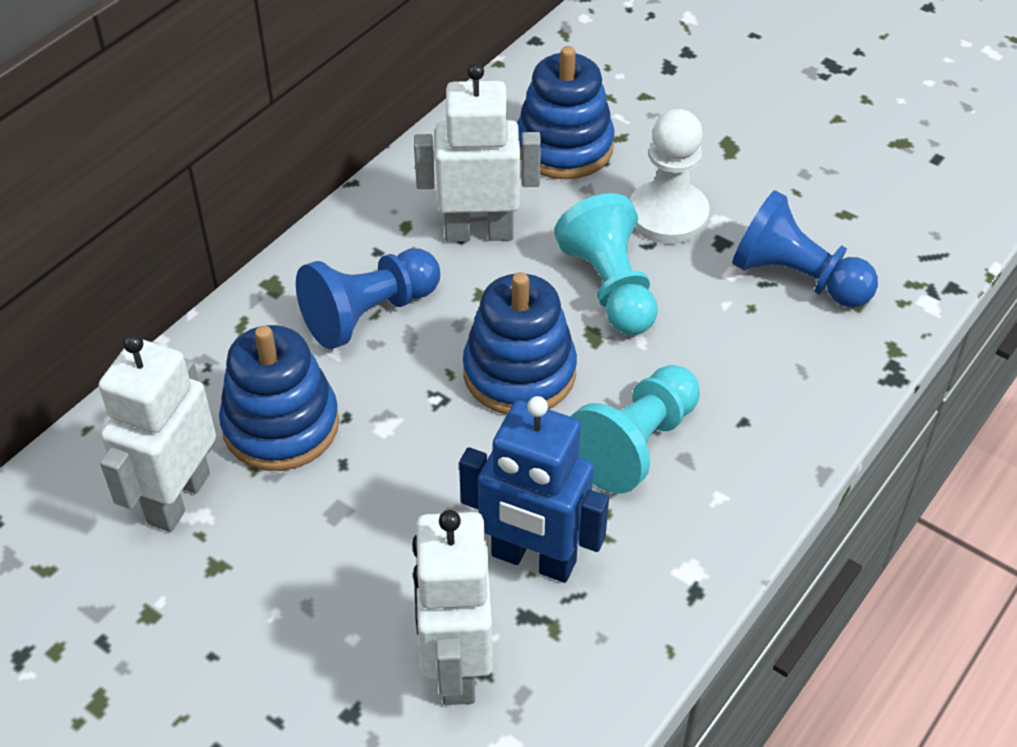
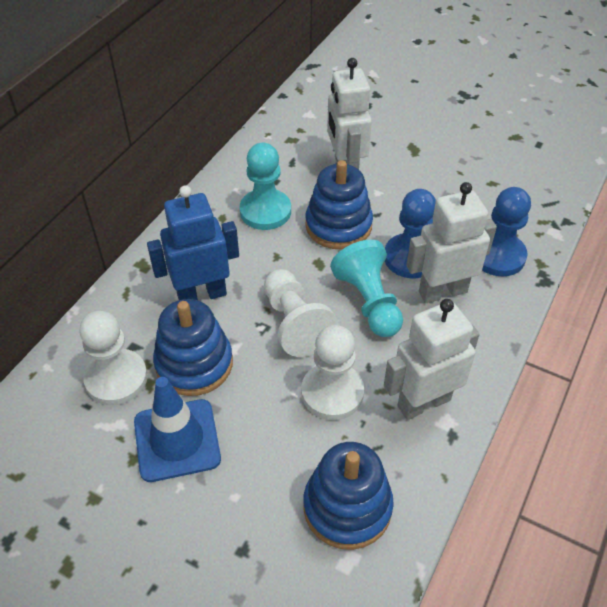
blue traffic cone: 0 -> 1
white pawn: 1 -> 3

